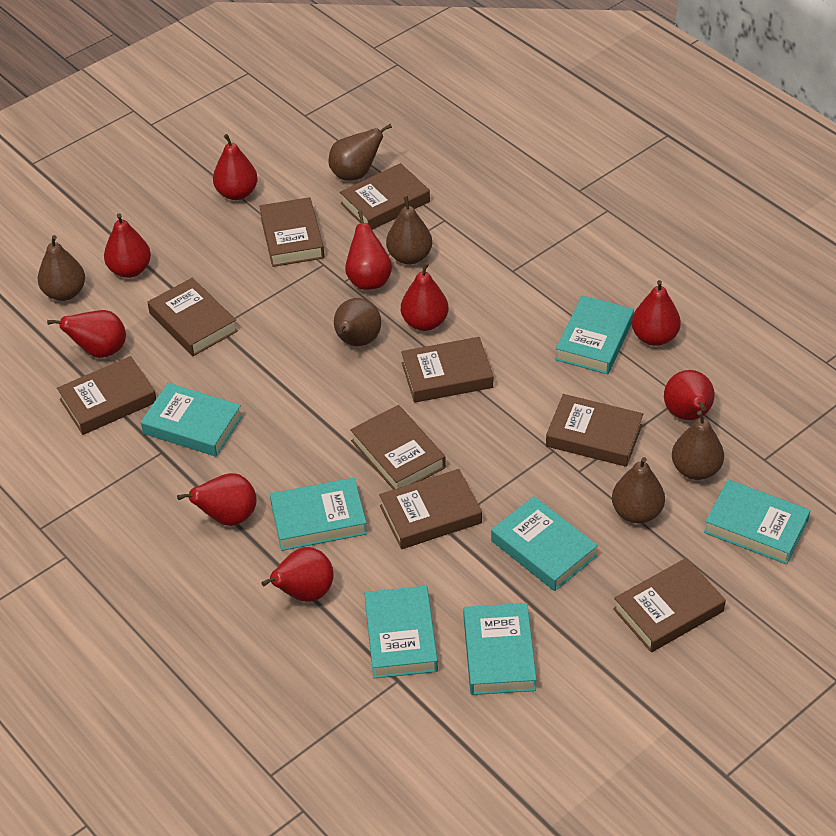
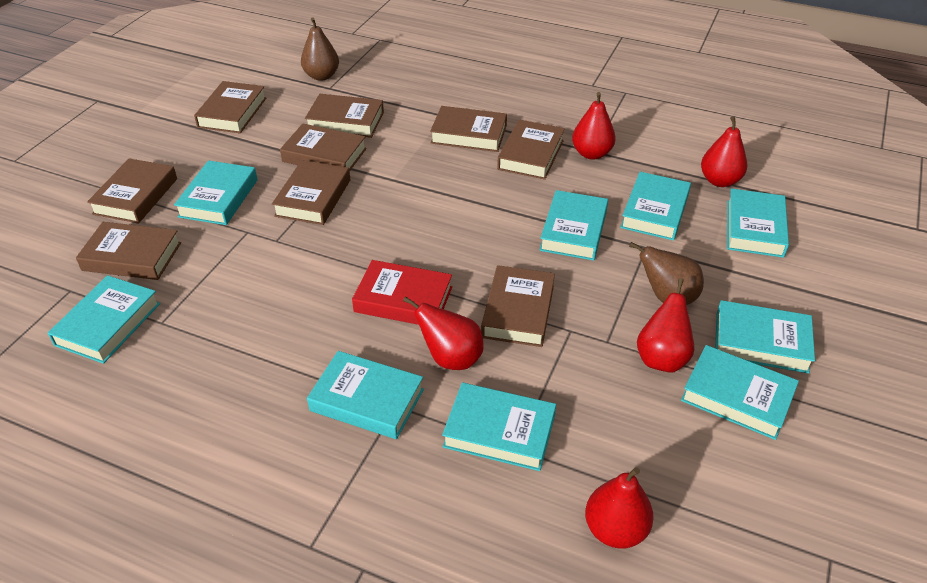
brown pear: 6 -> 2
red book: 0 -> 1
red pear: 9 -> 5
turquoise book: 7 -> 9

